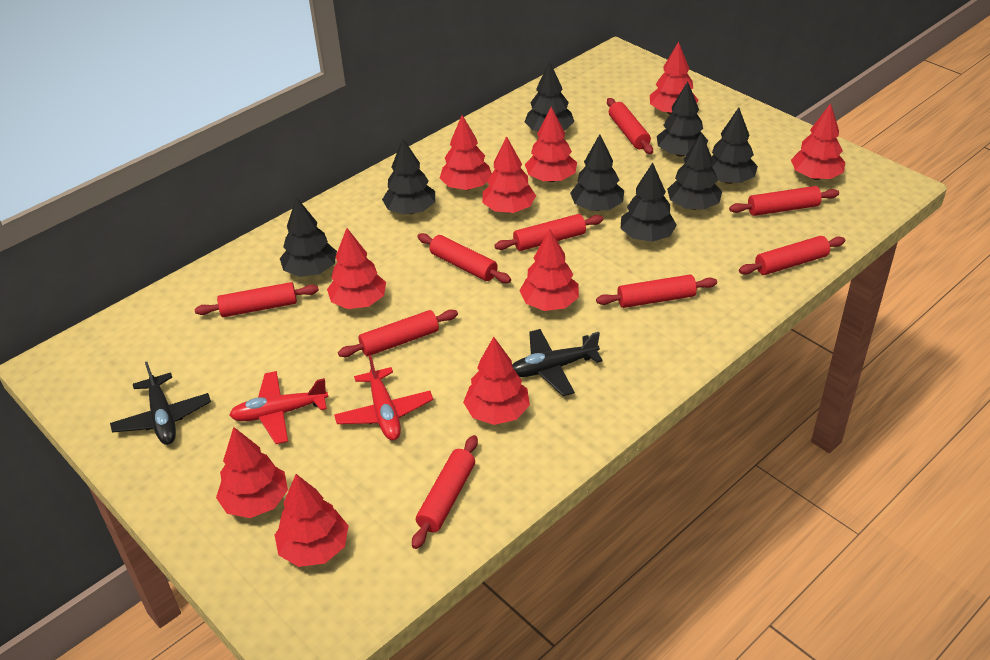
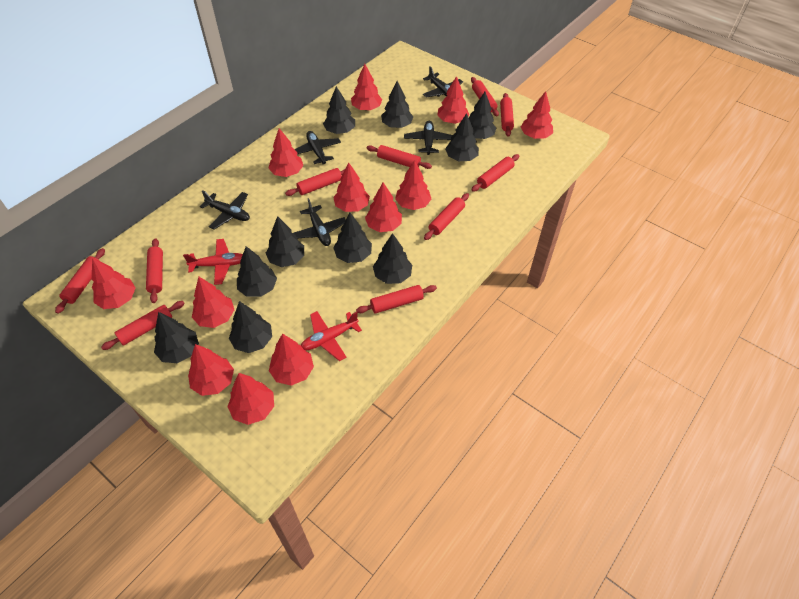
black plane: 2 -> 5
black tree: 8 -> 10
red rolling pin: 9 -> 10
red tree: 10 -> 12

